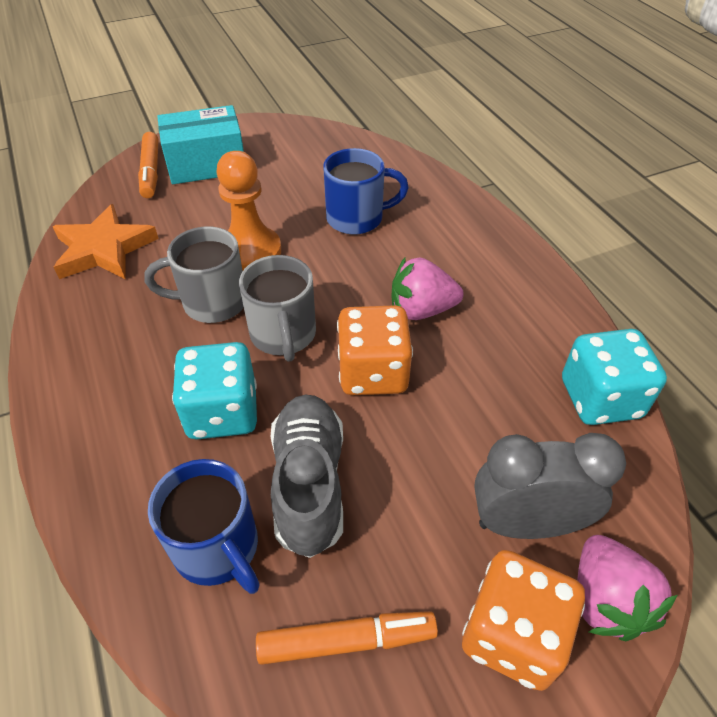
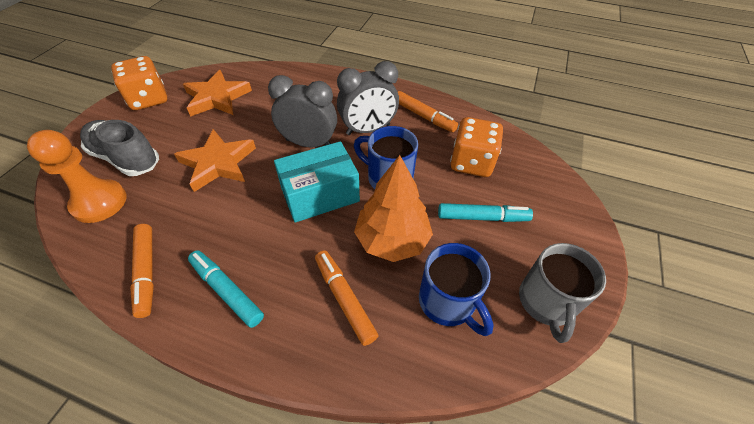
grey clock: 1 -> 2
grey mug: 2 -> 1
orange marker: 2 -> 3
orange star: 1 -> 2
orange tree: 0 -> 1
pink strawberry: 2 -> 0
turquoise dice: 2 -> 0
turquoise marker: 0 -> 2

